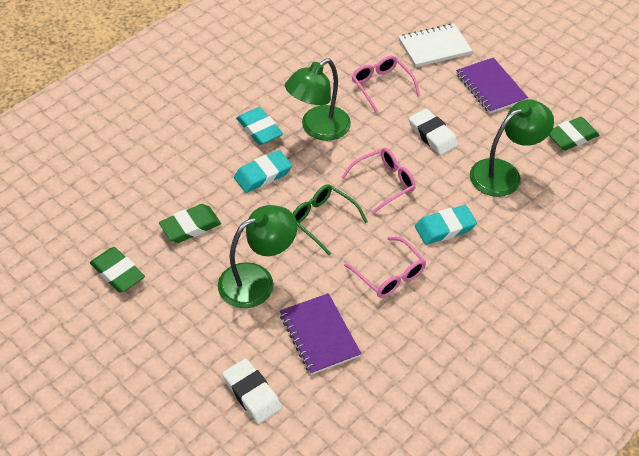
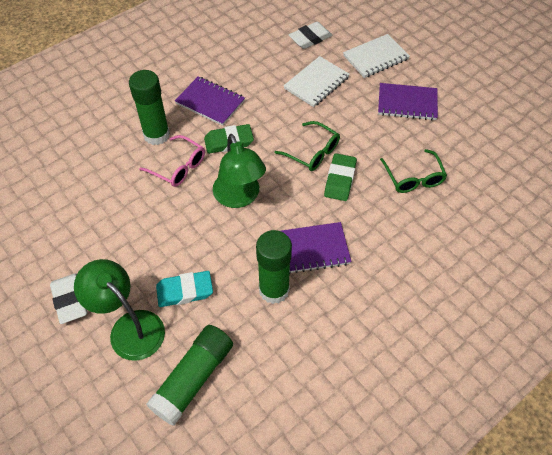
green eraser: 3 -> 2
green glasses: 1 -> 2
green glue stick: 0 -> 3
green lamp: 3 -> 2
pink glasses: 3 -> 1
purple notebook: 2 -> 3
turquoise eraser: 3 -> 1
white notebook: 1 -> 2

